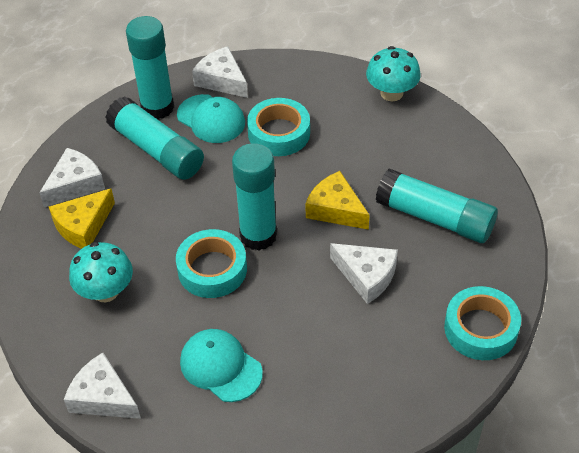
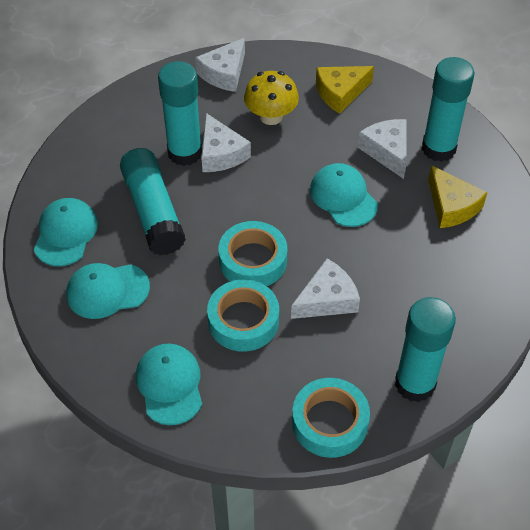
turquoise cap: 2 -> 4
turquoise mushroom: 2 -> 0
yellow mushroom: 0 -> 1

